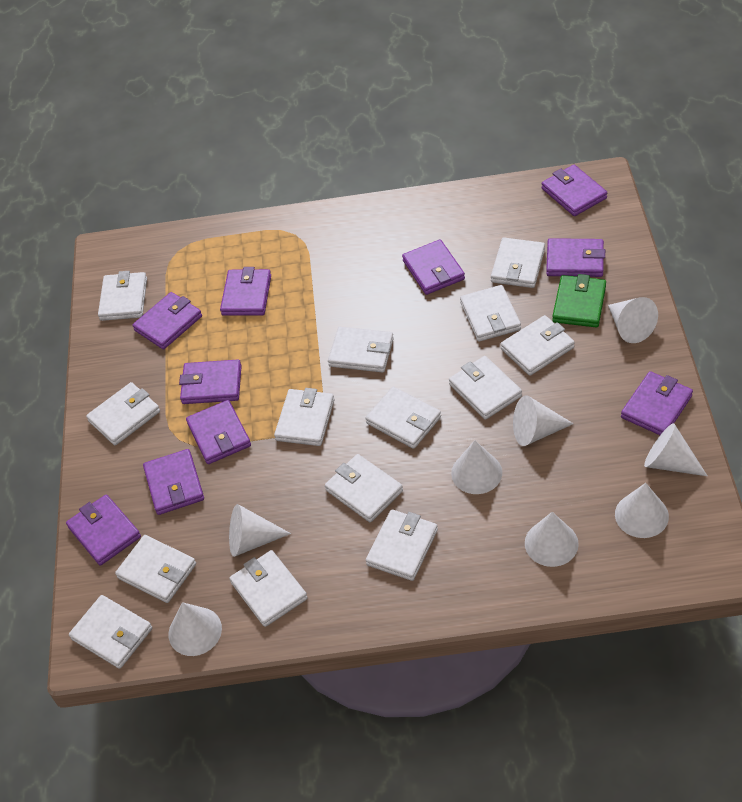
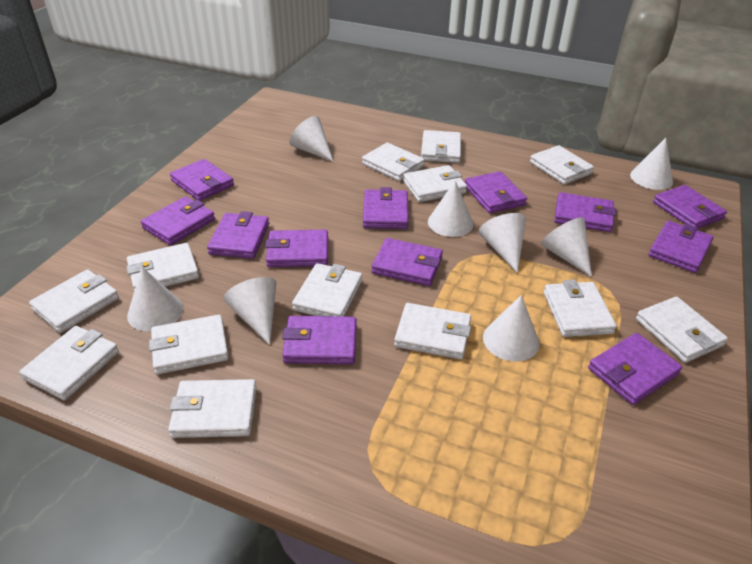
green wallet: 1 -> 0
purple wallet: 10 -> 12
white wallet: 14 -> 13

